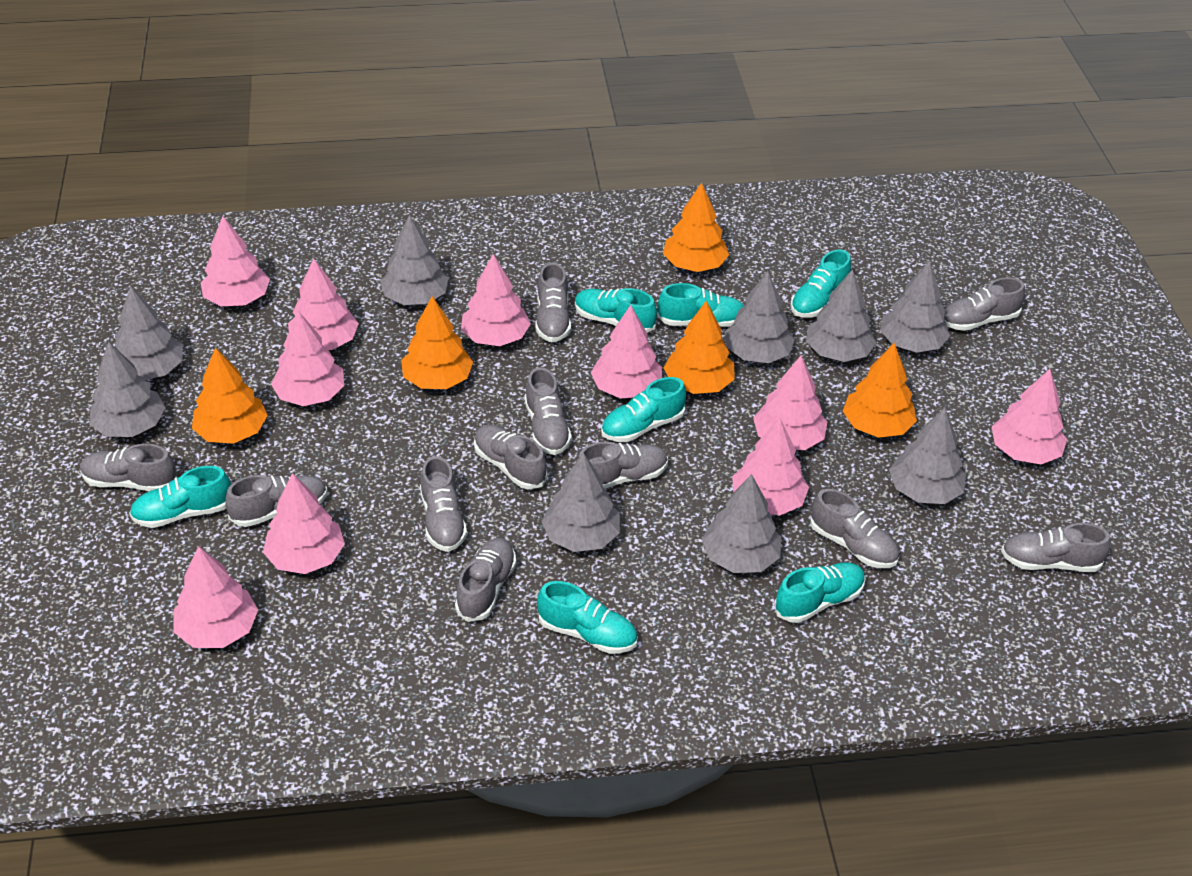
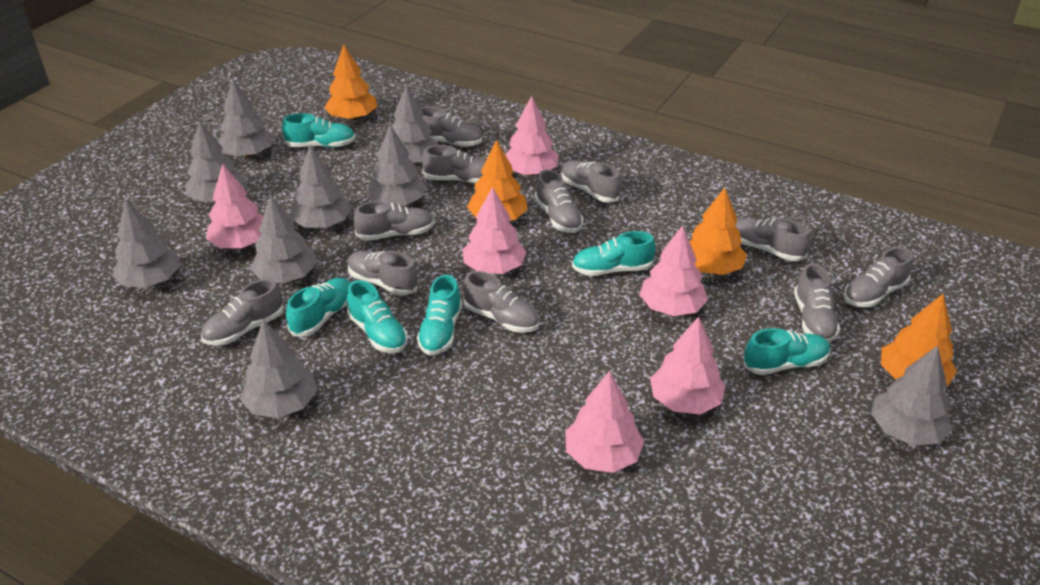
orange tree: 5 -> 4
pink tree: 10 -> 6
turquoise shoe: 7 -> 6

